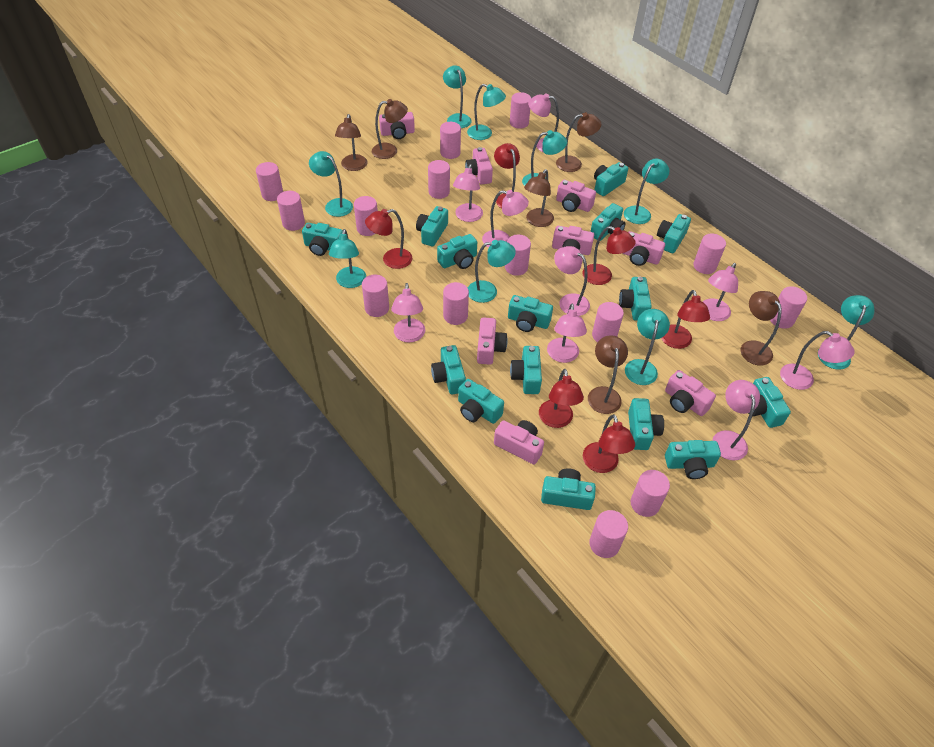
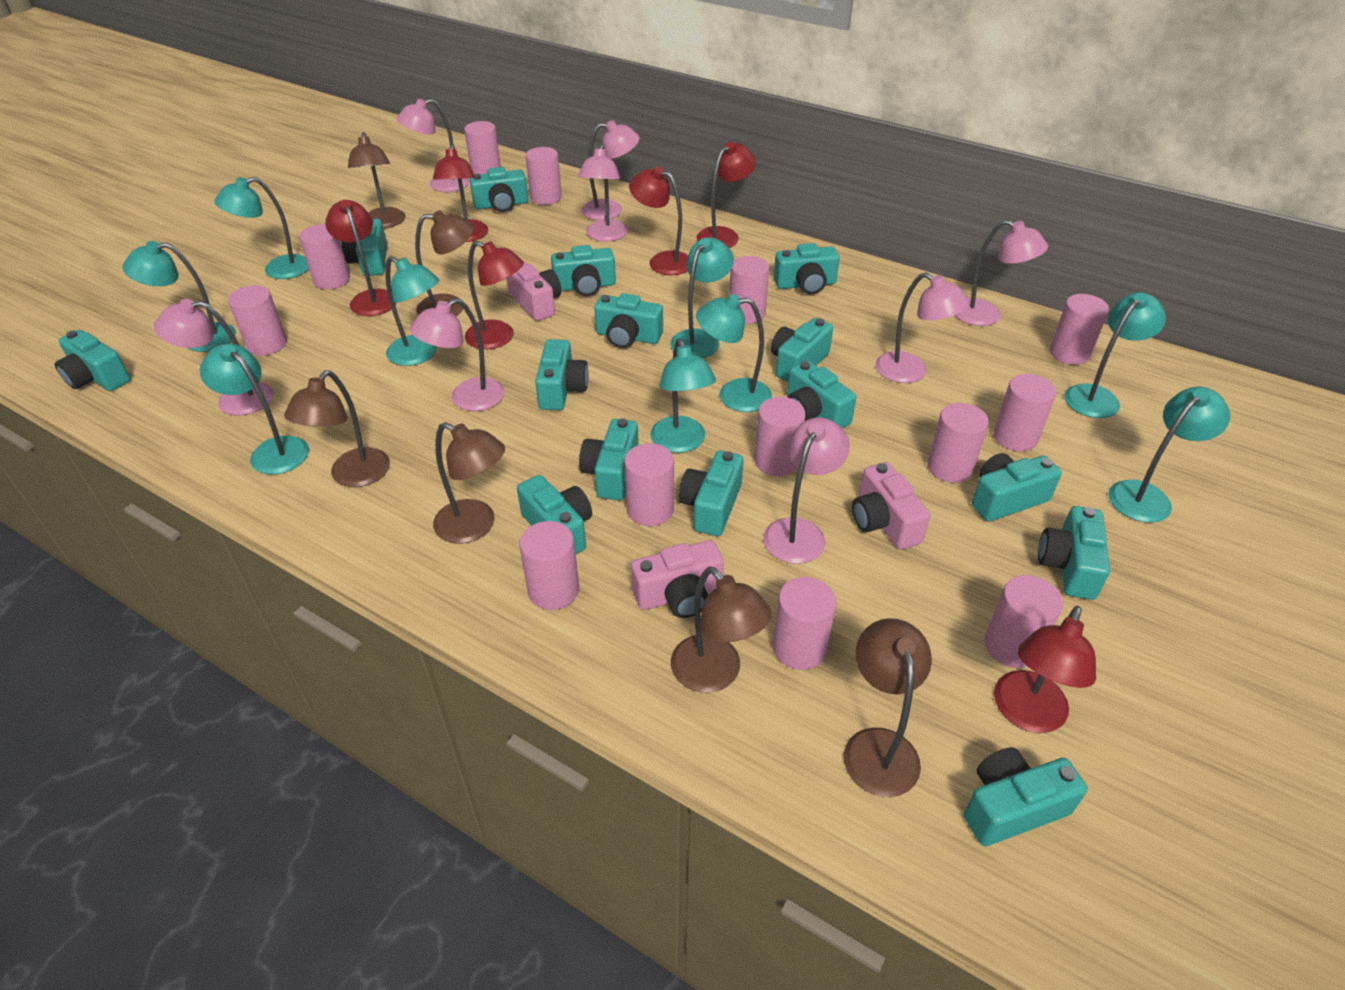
pink camera: 8 -> 3
pink cylinder: 14 -> 13
pink lamp: 9 -> 8

